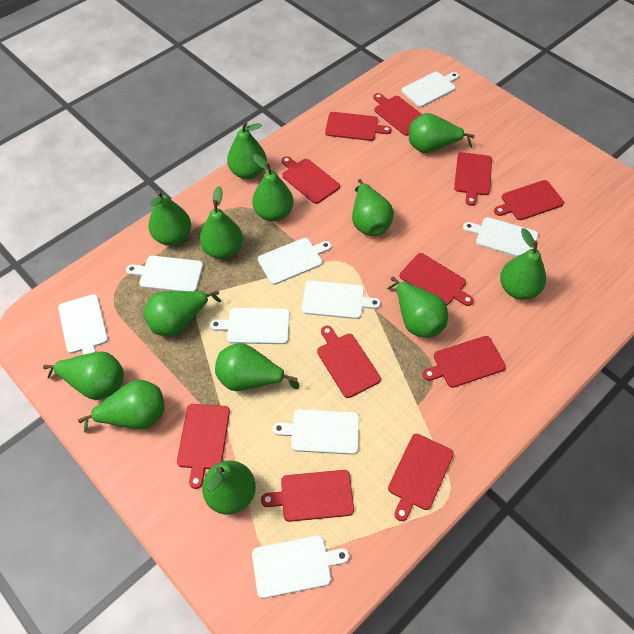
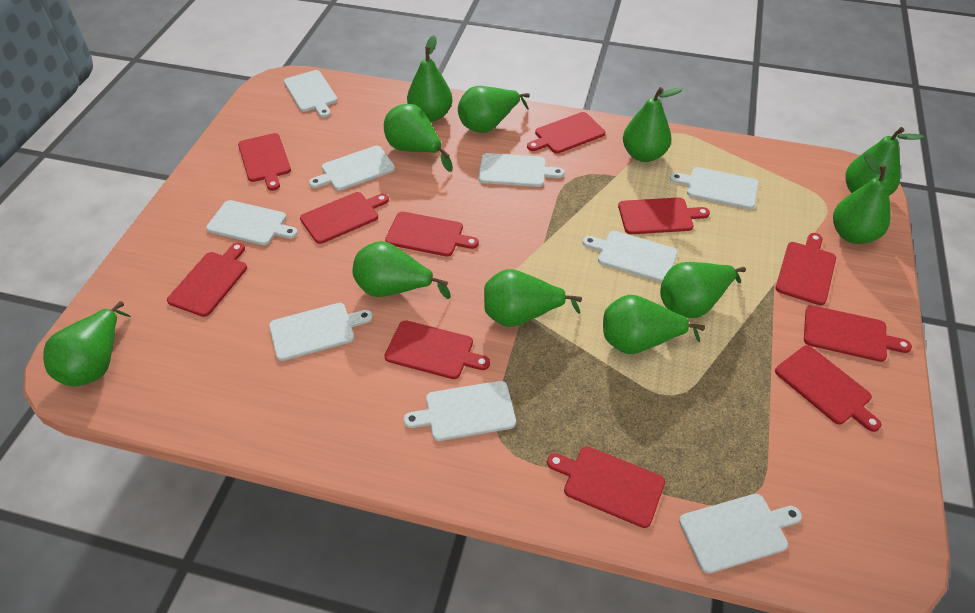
green pear: 13 -> 11

